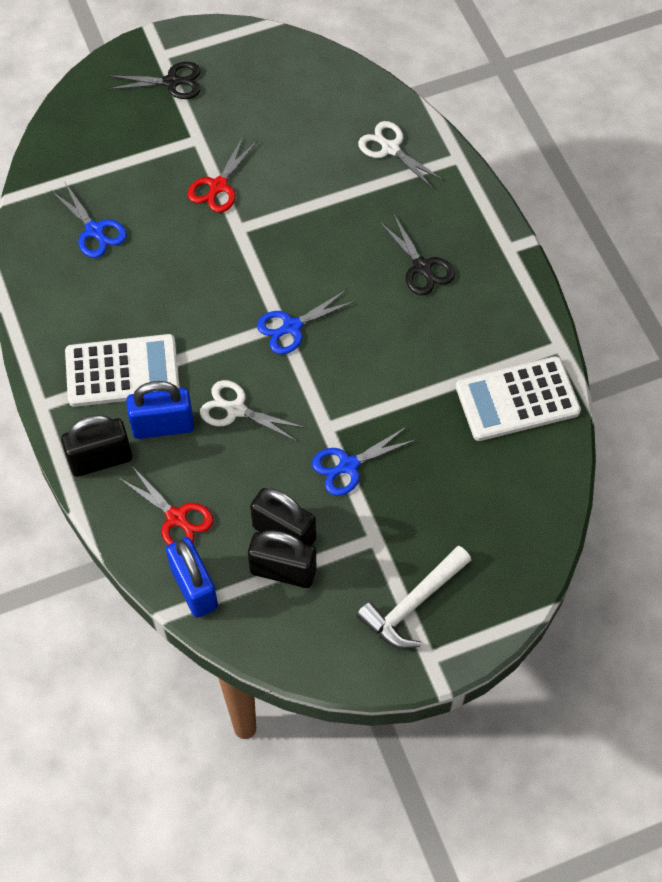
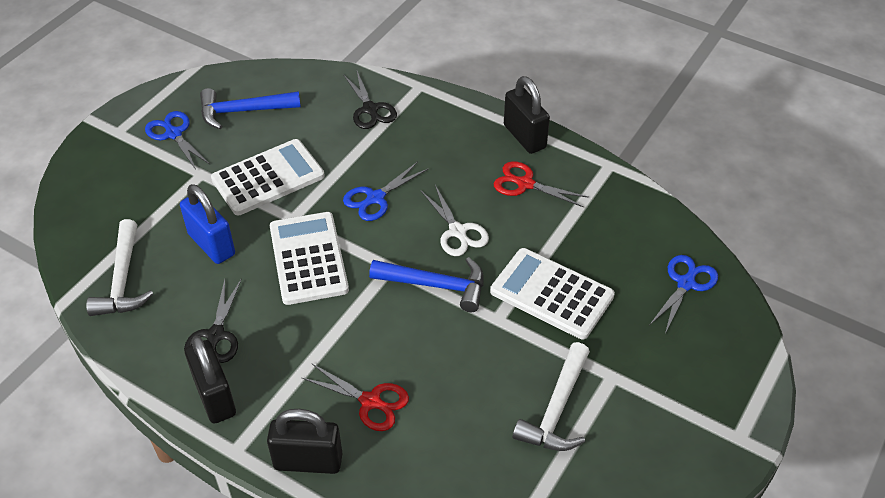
blue hammer: 0 -> 2
blue padlock: 2 -> 1
white calculator: 2 -> 3
white hammer: 1 -> 2
white scissors: 2 -> 1

